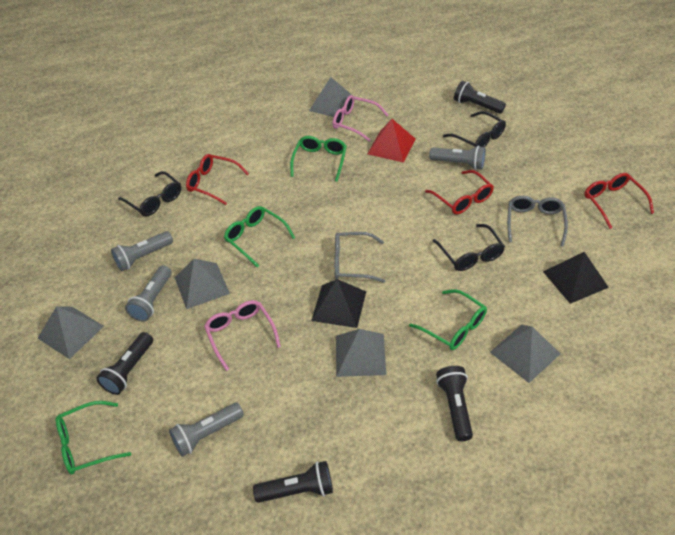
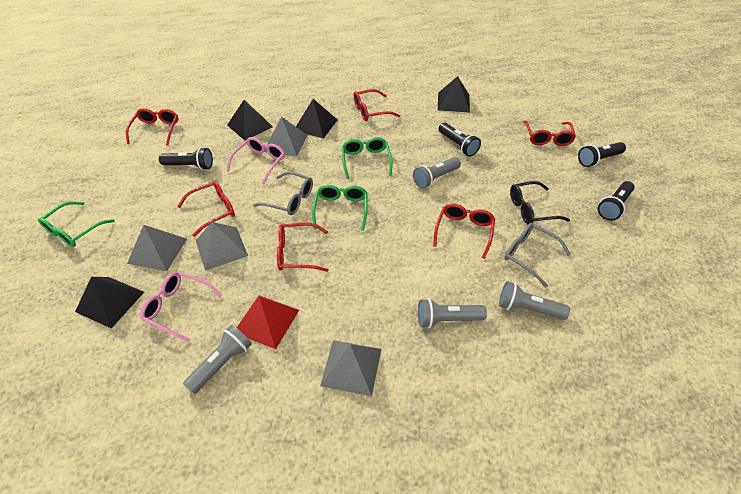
black glasses: 3 -> 1
black pyramid: 2 -> 4
green glasses: 4 -> 3
grey pyramid: 5 -> 4
red glasses: 3 -> 6

